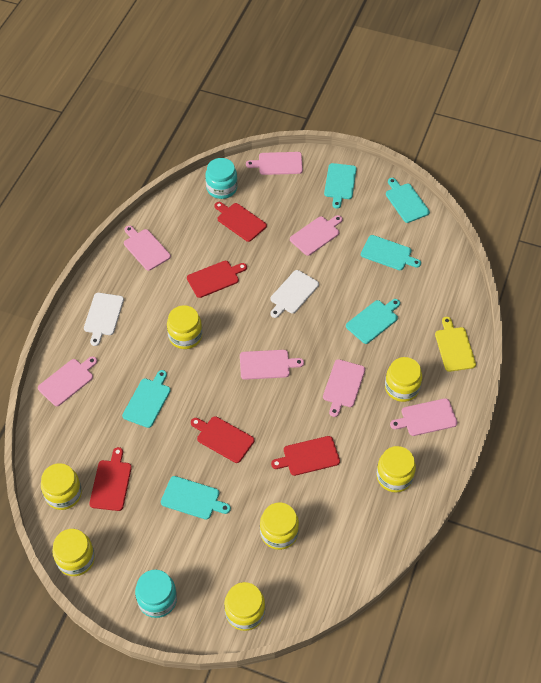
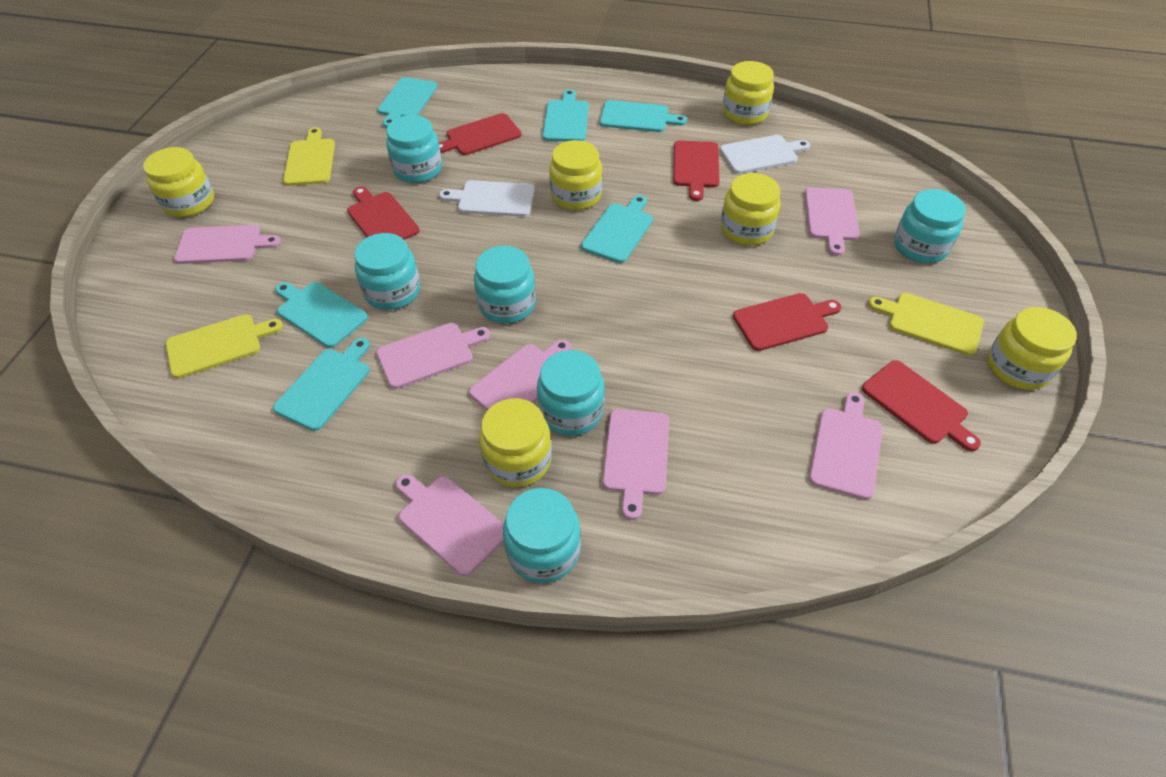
turquoise jar: 2 -> 6
yellow cutting board: 1 -> 3
yellow jar: 7 -> 6

